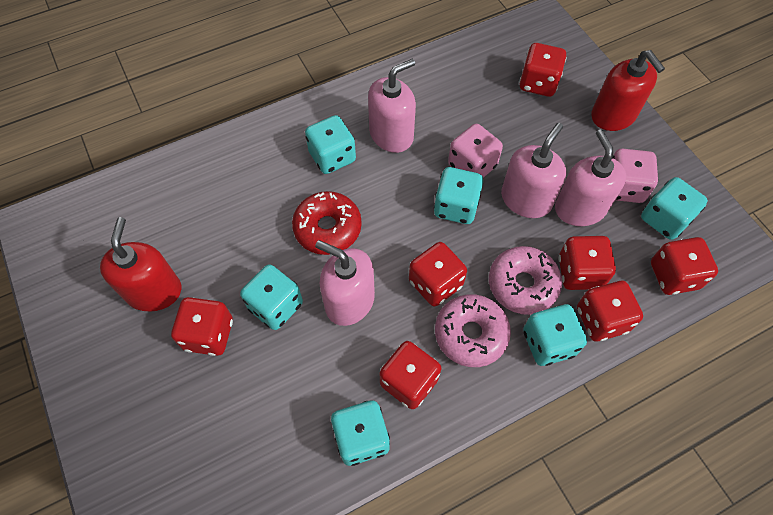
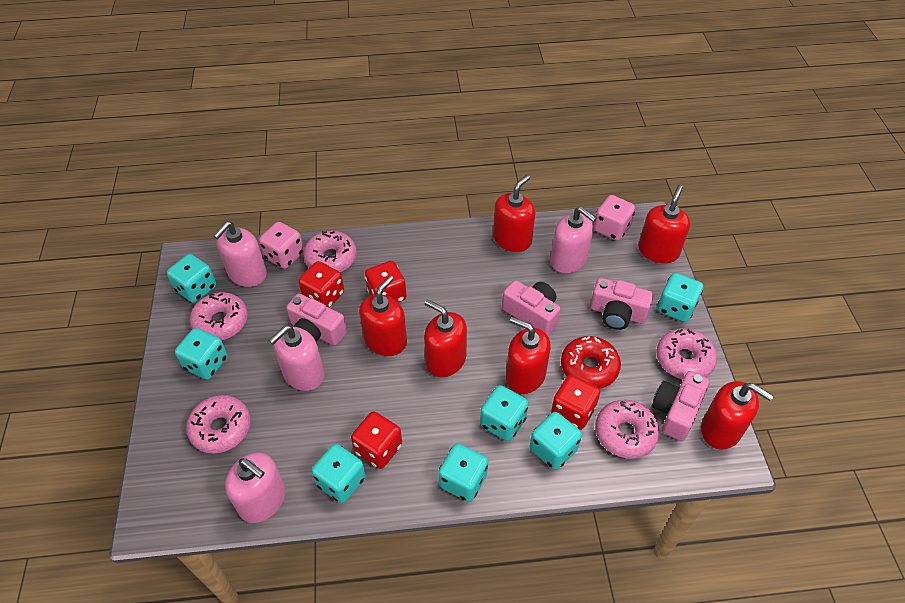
pink camera: 0 -> 4
pink donut: 2 -> 5
red dice: 7 -> 4
red soap dispenser: 2 -> 6
turquoise dice: 6 -> 7

